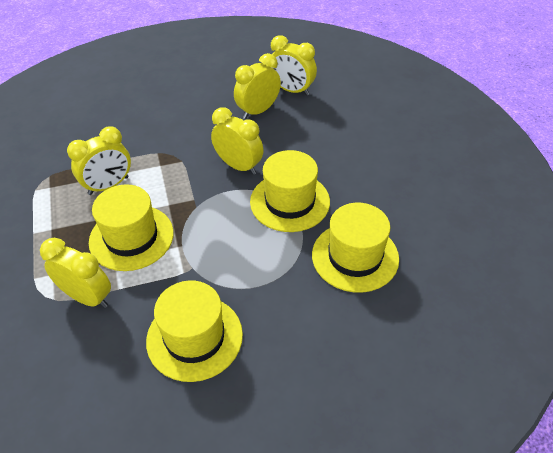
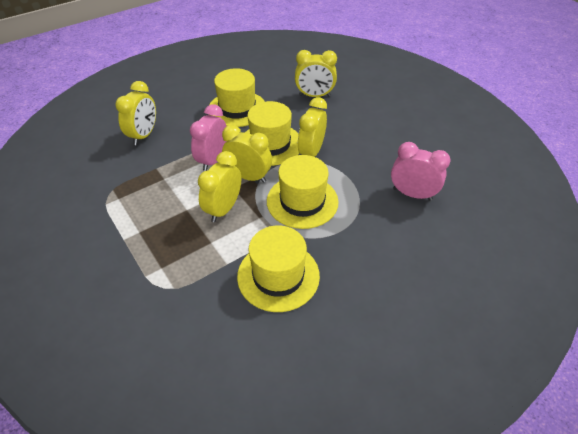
pink clock: 0 -> 2

